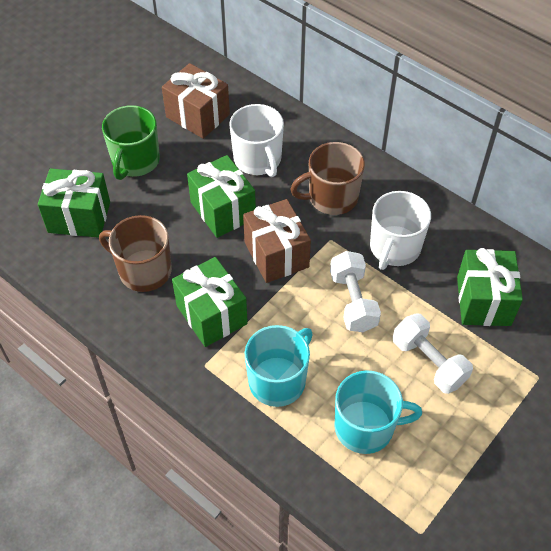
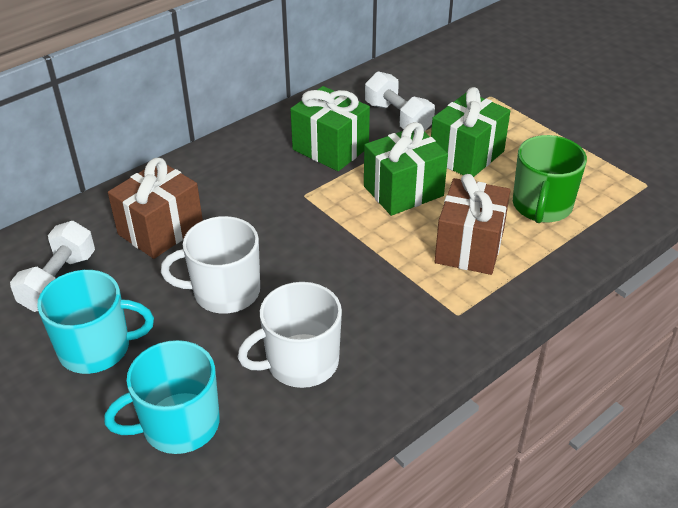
brown mug: 2 -> 0
green gift: 4 -> 3

